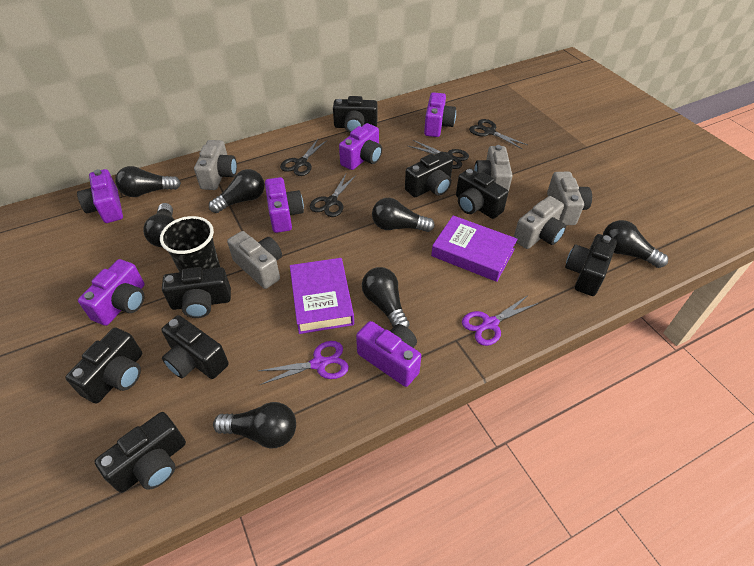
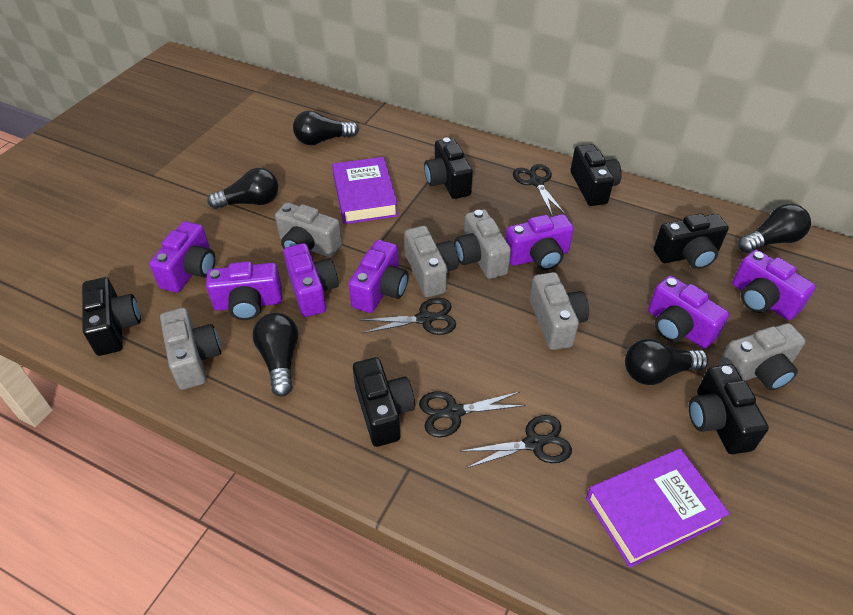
black camera: 8 -> 6
black cup: 1 -> 0
black light bulb: 7 -> 5
grey camera: 5 -> 6
purple camera: 6 -> 7
purple scissors: 2 -> 0

